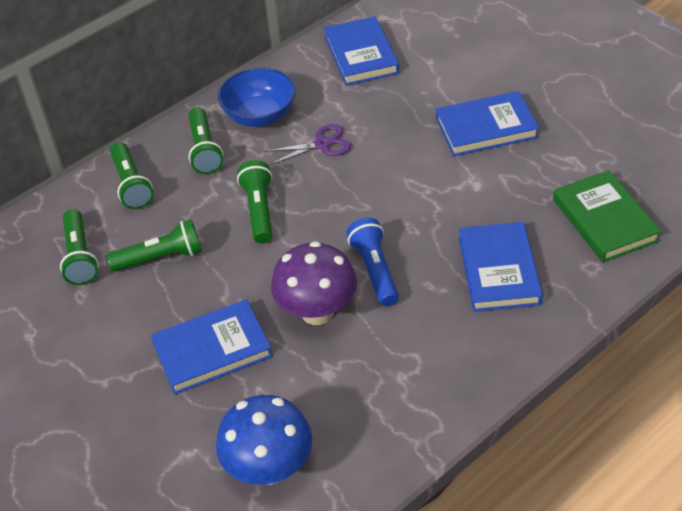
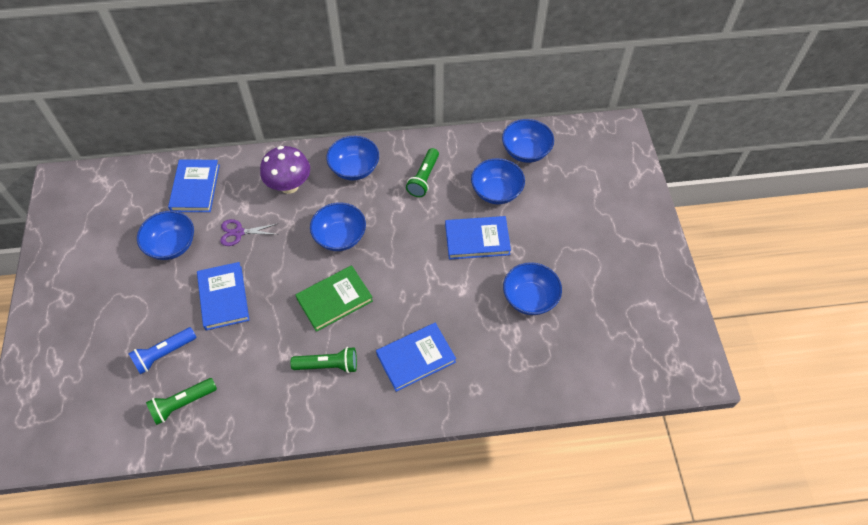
blue bowl: 1 -> 6
blue mushroom: 1 -> 0
green flashlight: 5 -> 3

